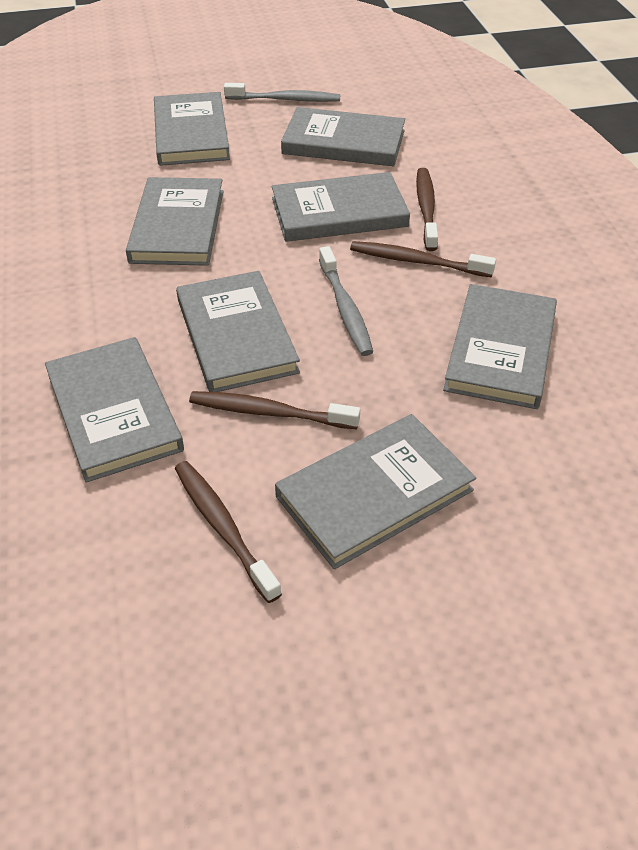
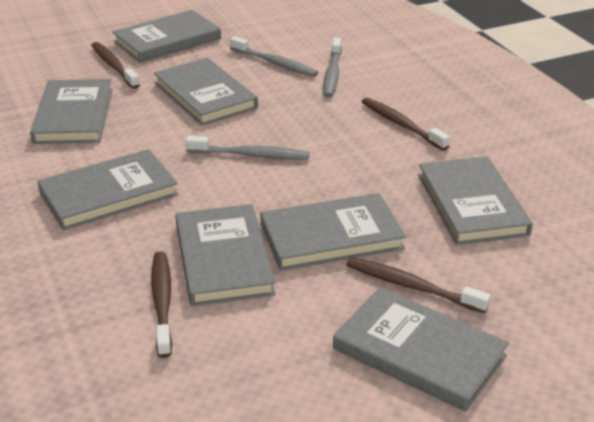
grey toothbrush: 2 -> 3

